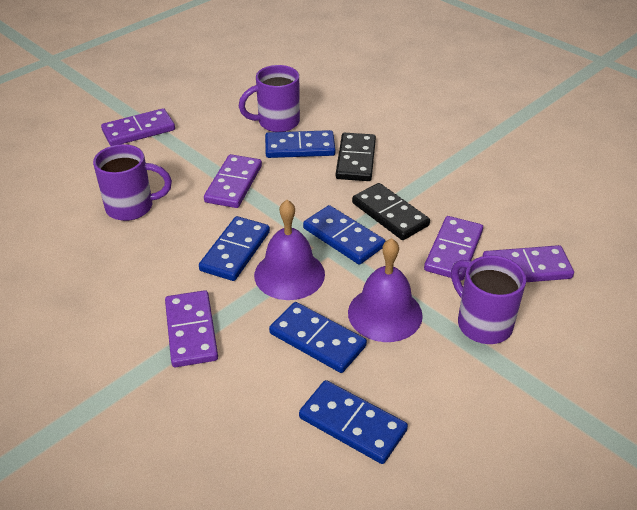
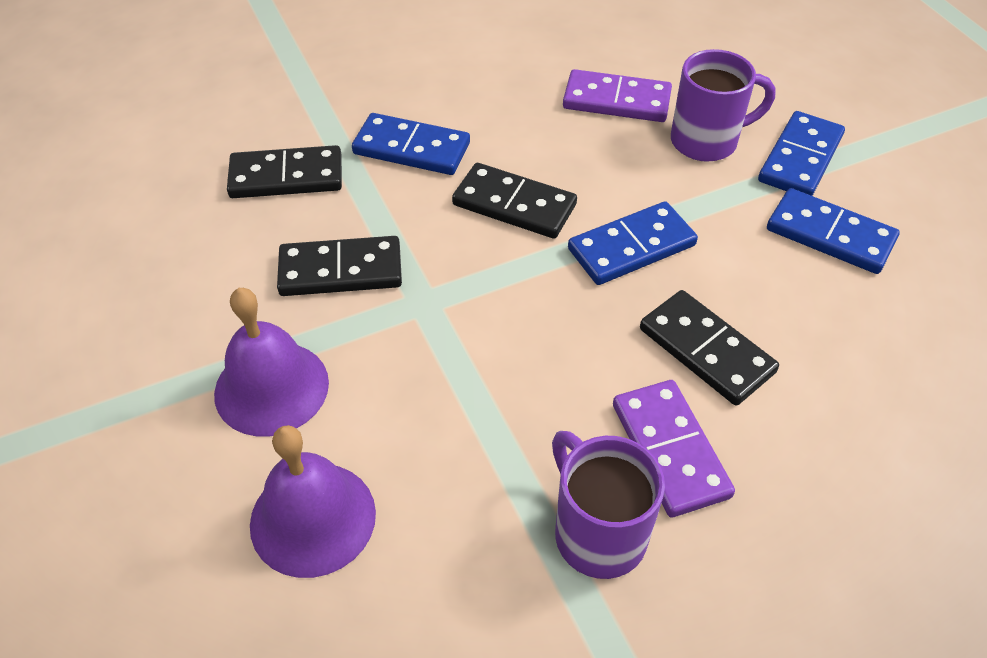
black domino: 2 -> 4
blue domino: 5 -> 4
purple domino: 5 -> 2
purple mug: 3 -> 2

